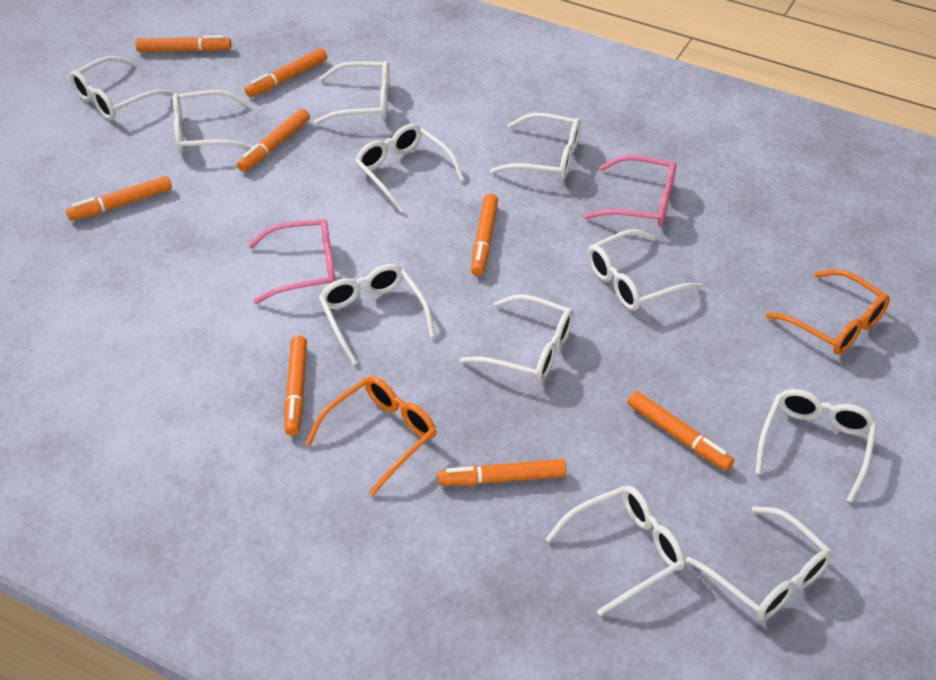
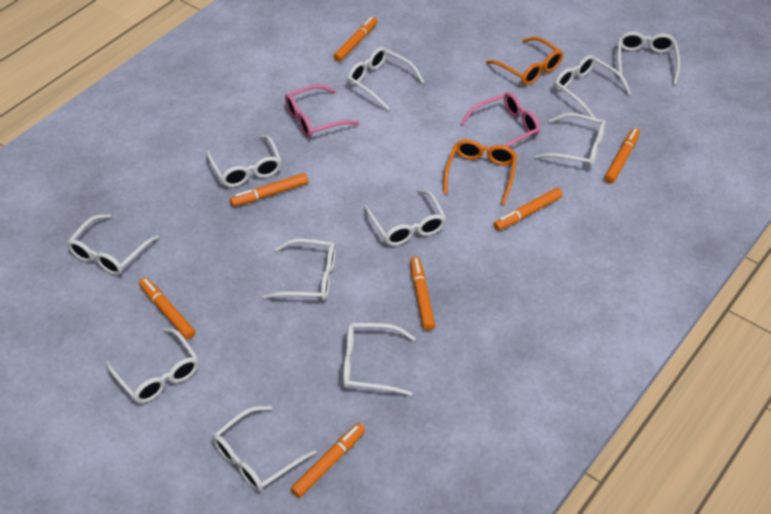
orange marker: 8 -> 7

